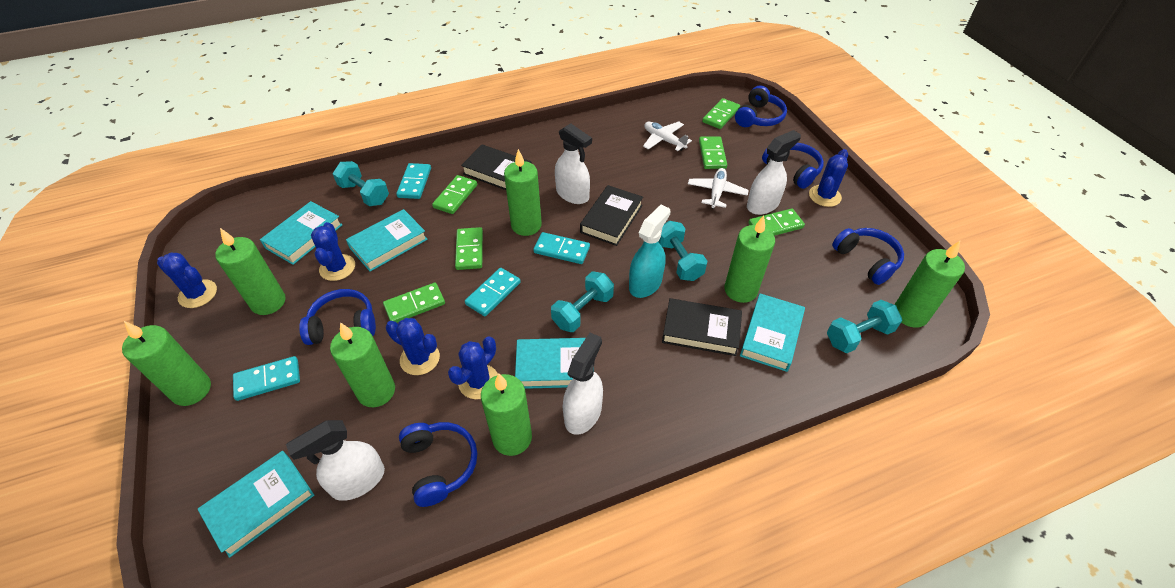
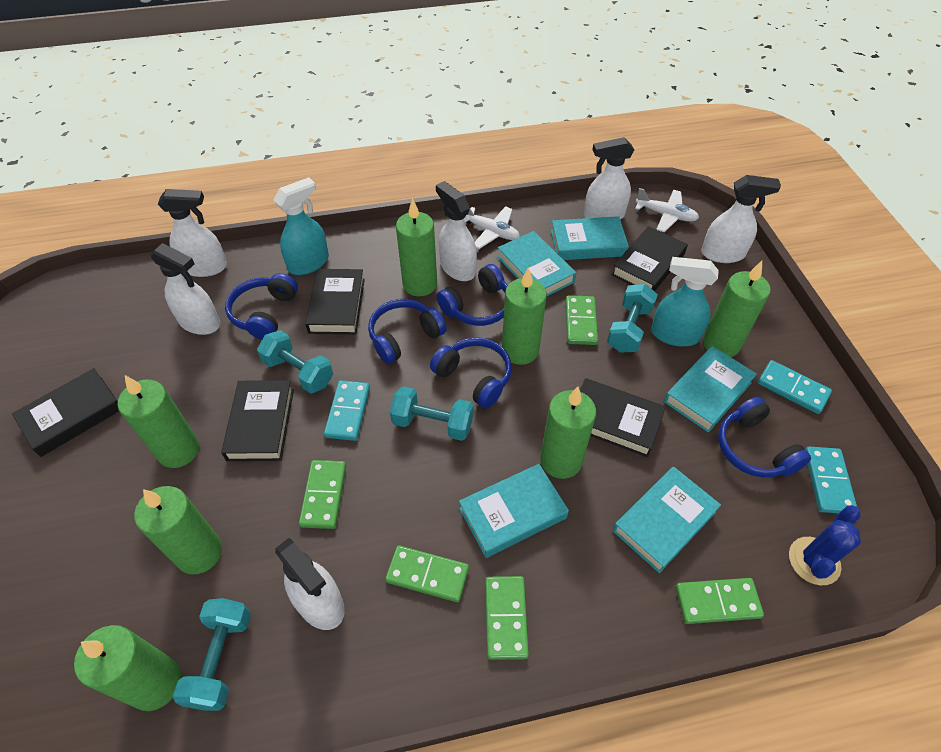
black book: 3 -> 5
blue cactus: 5 -> 1
green domino: 6 -> 5
turquoise domino: 4 -> 3
turquoise spray bottle: 1 -> 2
white spray bottle: 4 -> 6

